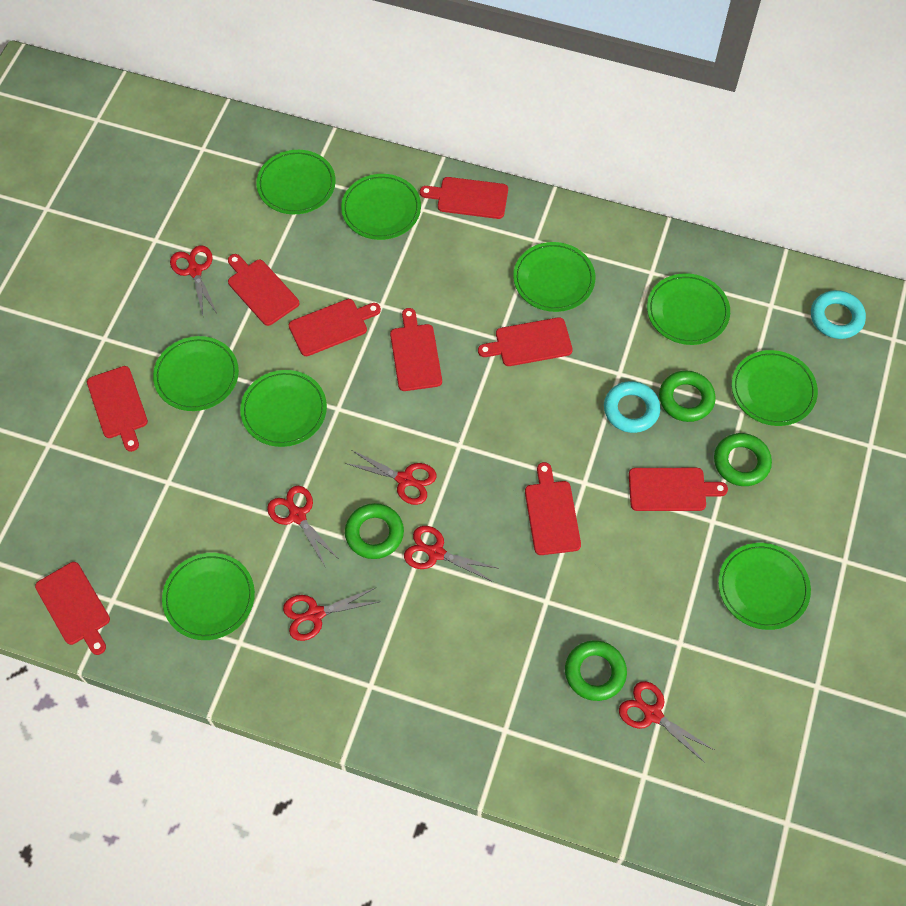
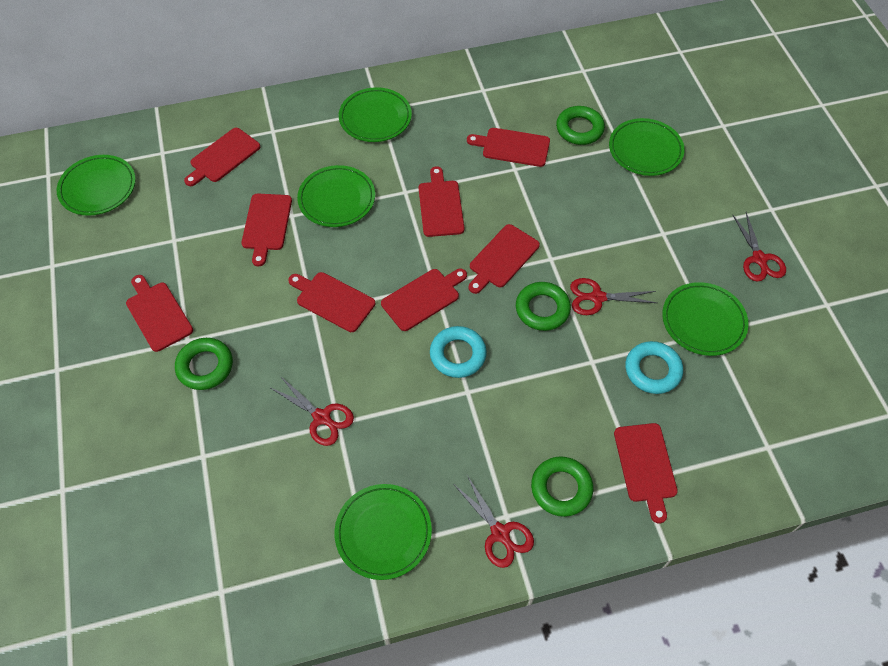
green plate: 9 -> 6
red scissors: 6 -> 4

